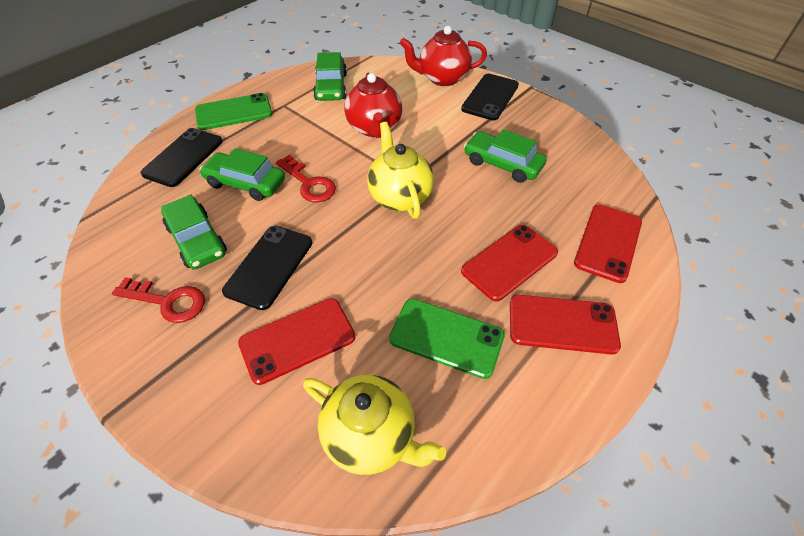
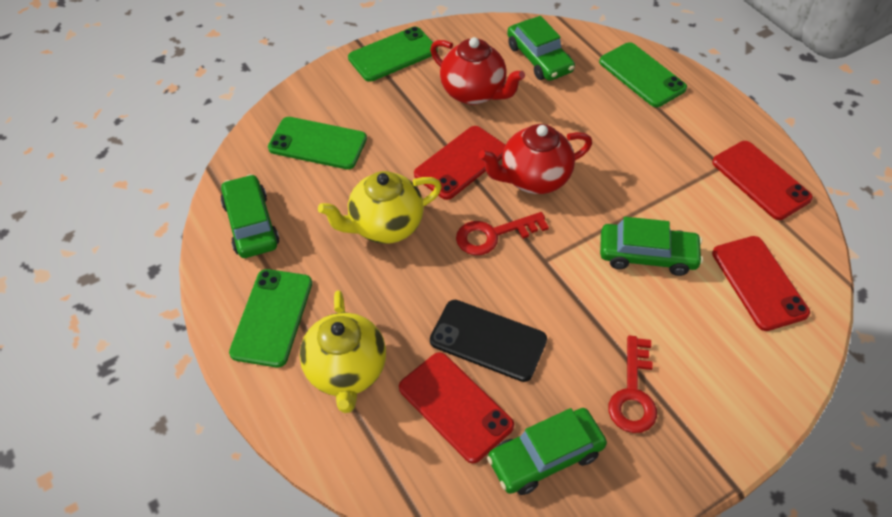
black phone: 3 -> 1
green phone: 2 -> 4

